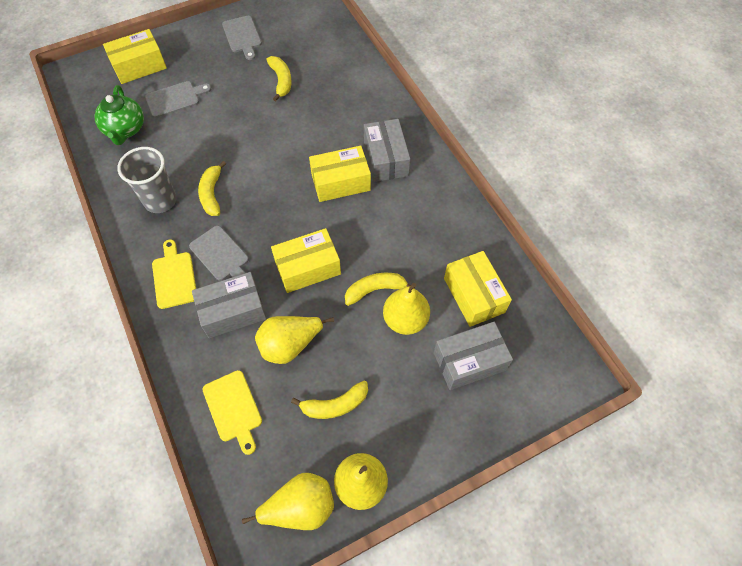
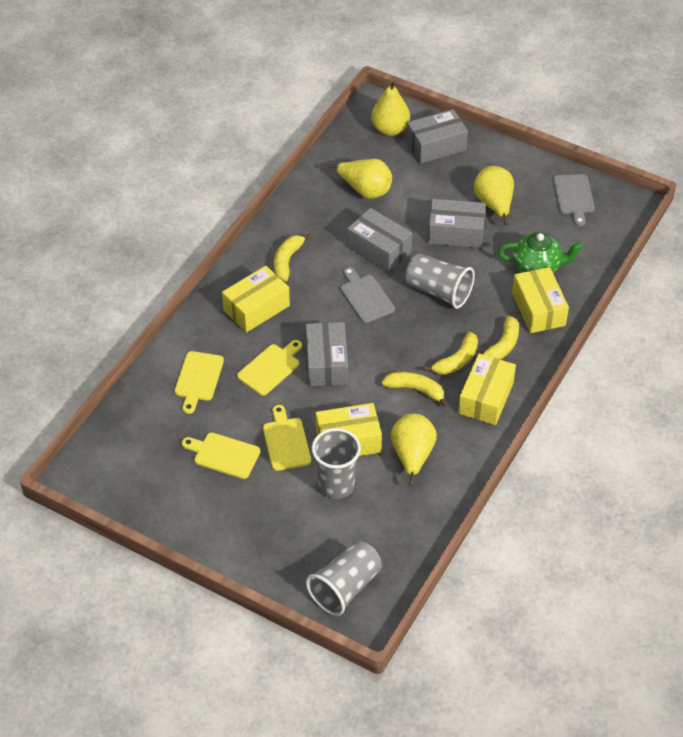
grey box: 3 -> 4
grey cup: 1 -> 3
grey cutting board: 3 -> 2
yellow cutting board: 2 -> 4

